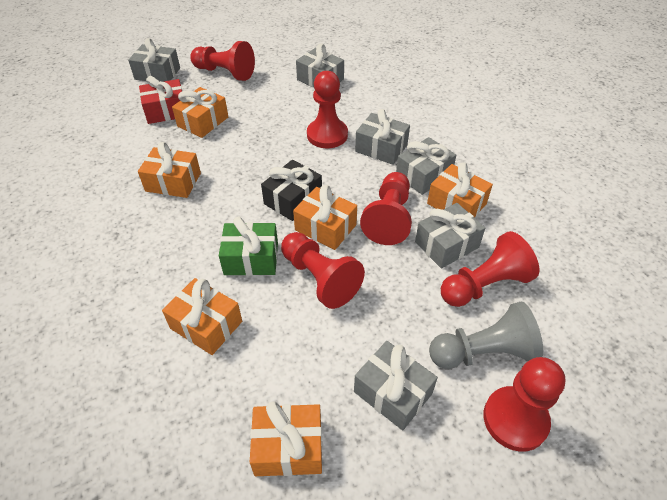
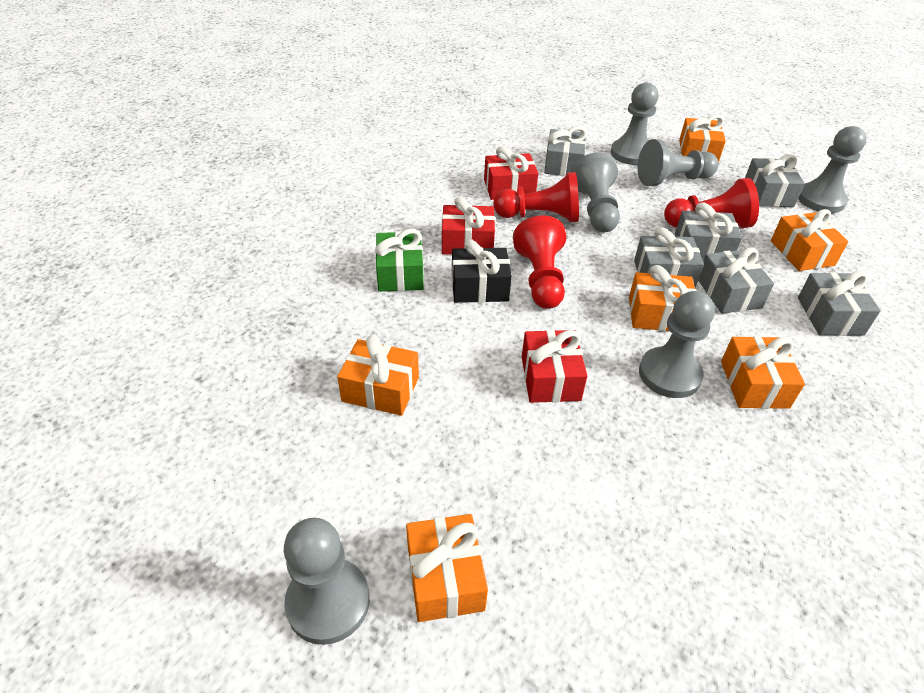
grey pawn: 1 -> 6
red gift: 1 -> 3
red pawn: 6 -> 3

